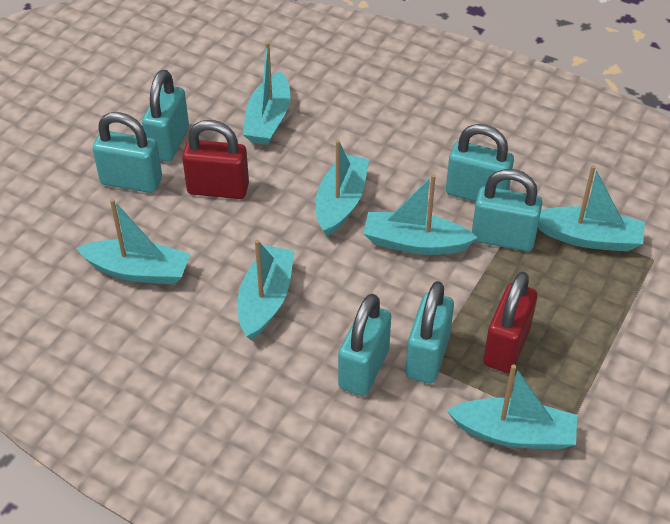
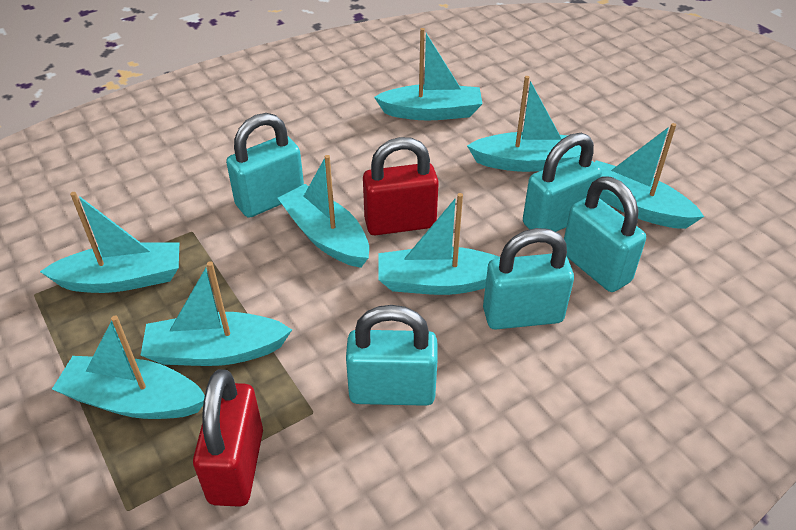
turquoise boat: 7 -> 8
turquoise padlock: 6 -> 5

